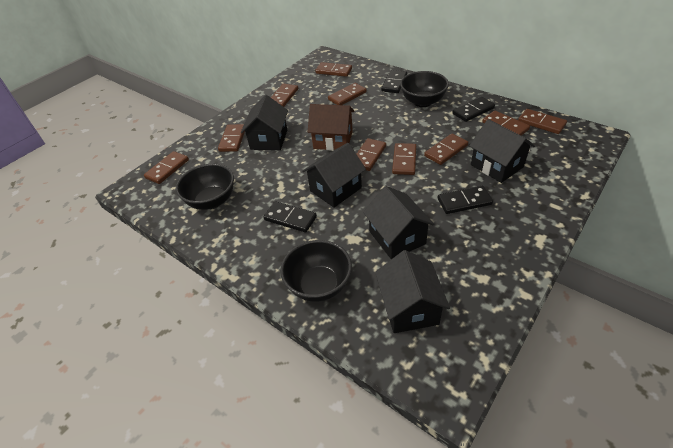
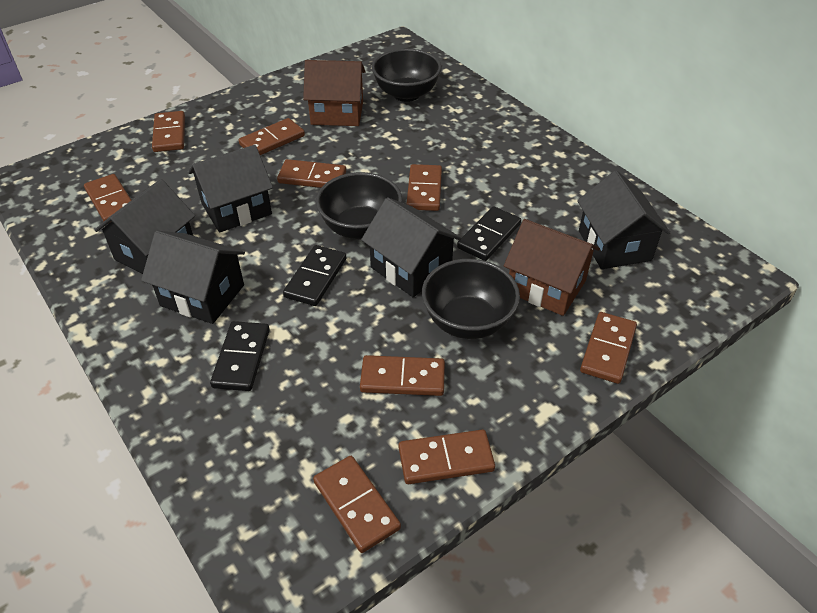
black domino: 4 -> 3
brown domino: 10 -> 9
brown house: 1 -> 2

